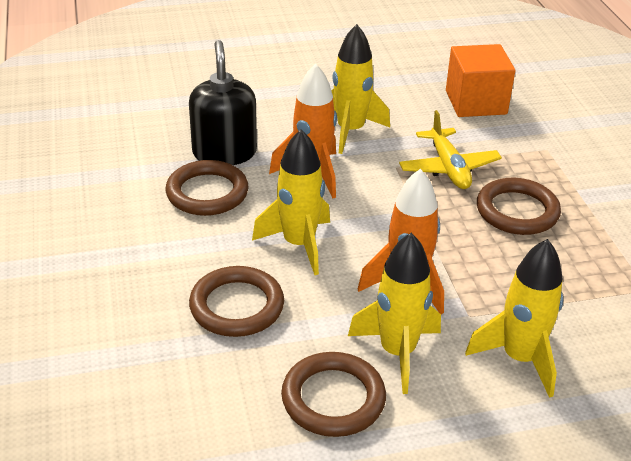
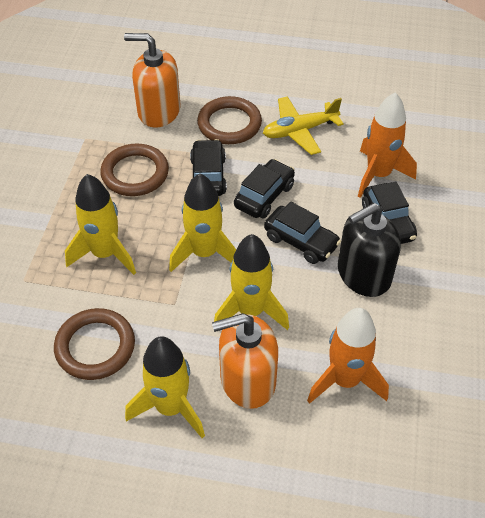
black car: 0 -> 4
brown ring: 4 -> 3
orange cube: 1 -> 0
orange soap dispenser: 0 -> 2

